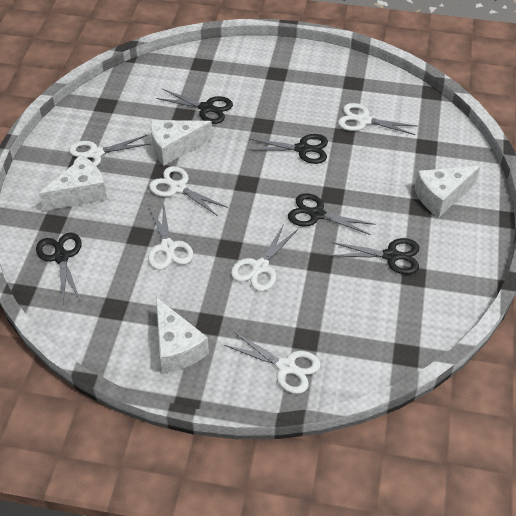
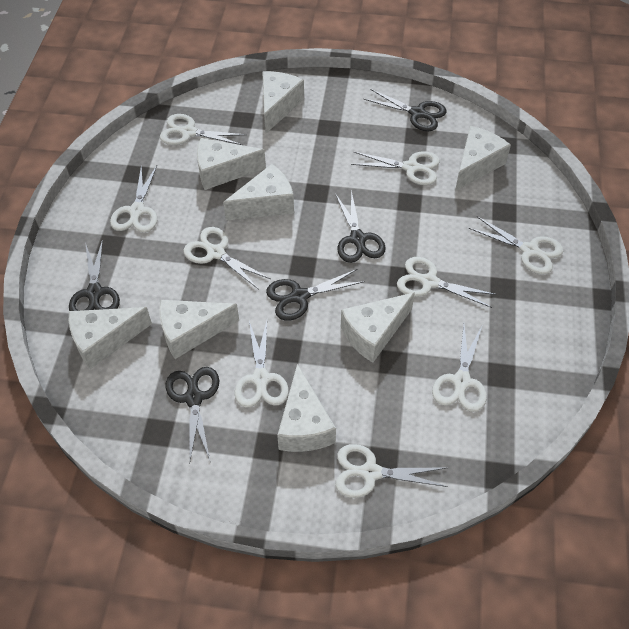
white cheese: 4 -> 8
white scissors: 6 -> 9

